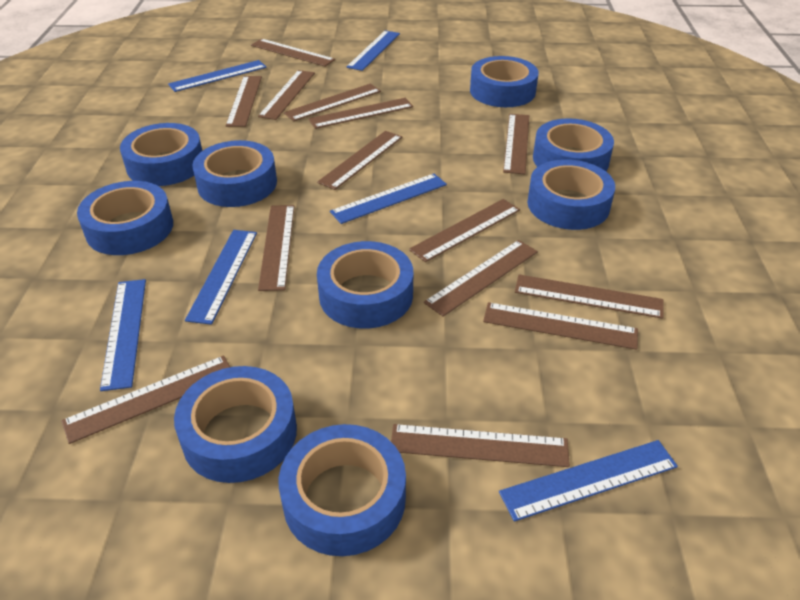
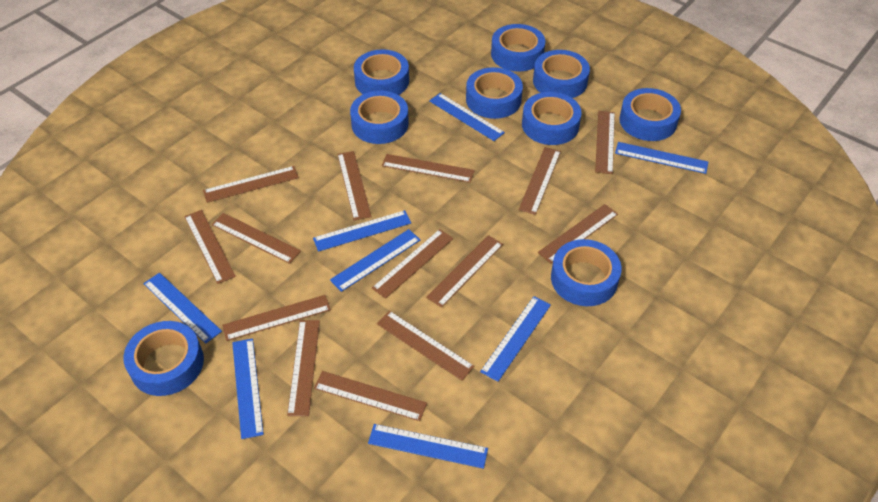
blue ruler: 6 -> 8

